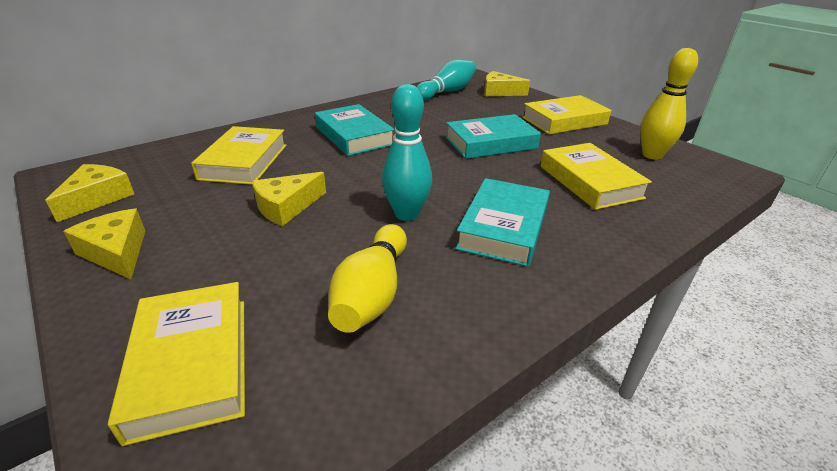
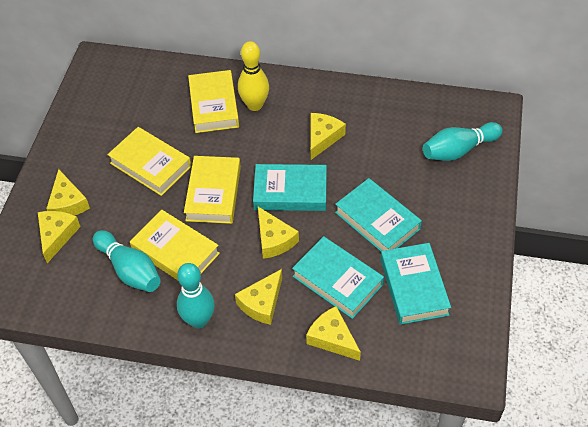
turquoise book: 3 -> 4
turquoise bowling pin: 2 -> 3
yellow bowling pin: 2 -> 1
yellow cheese: 4 -> 6

